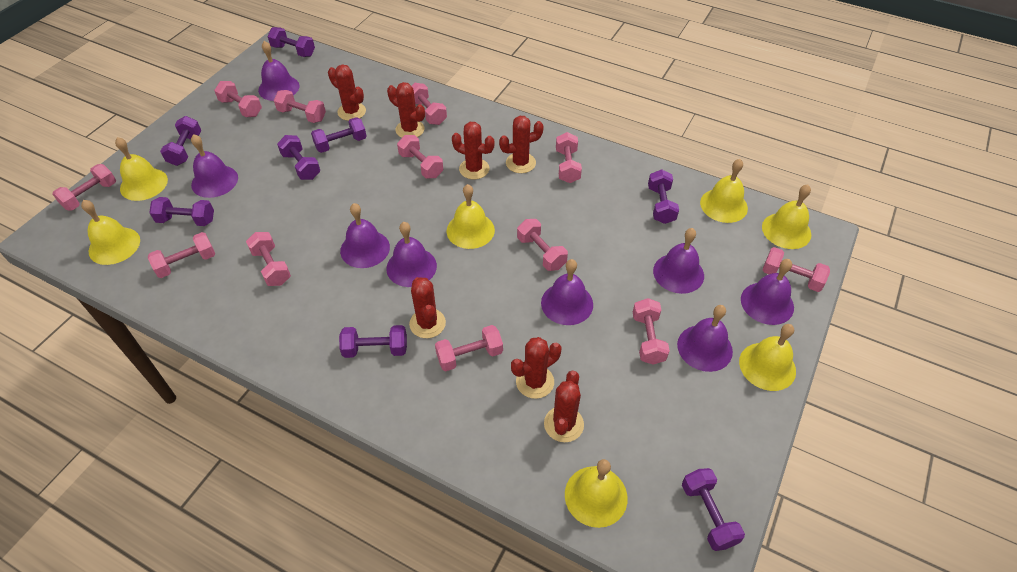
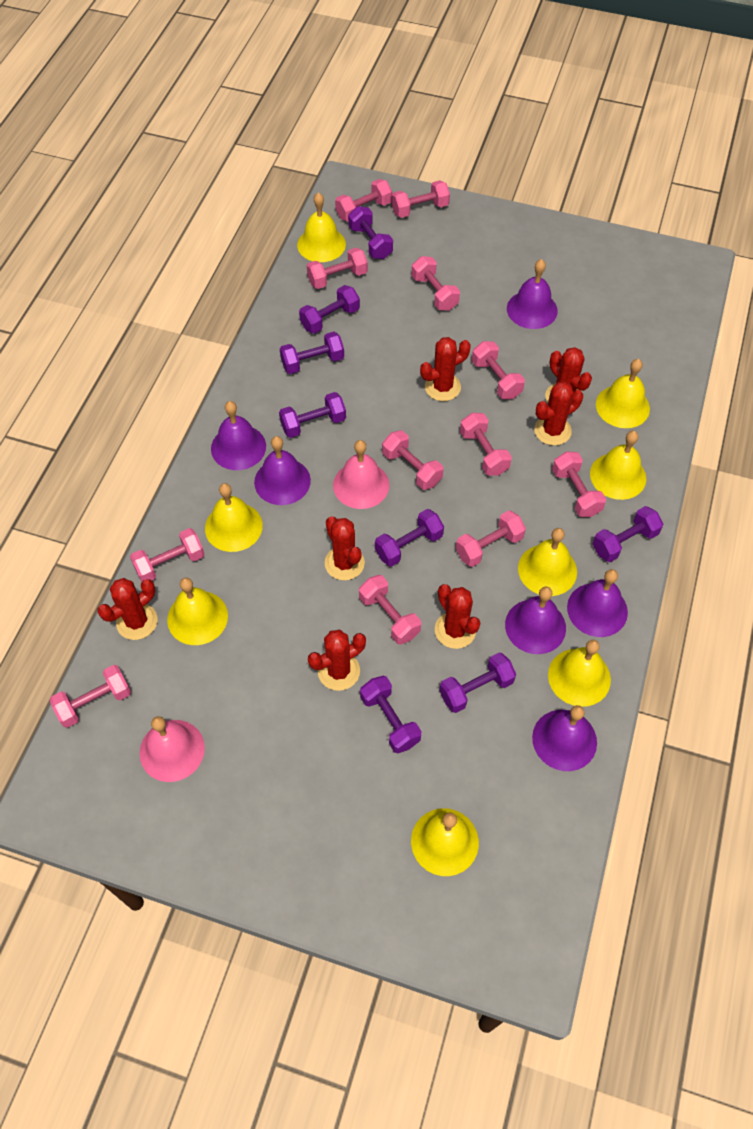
pink bell: 0 -> 2
purple bell: 8 -> 6
yellow bell: 7 -> 8

